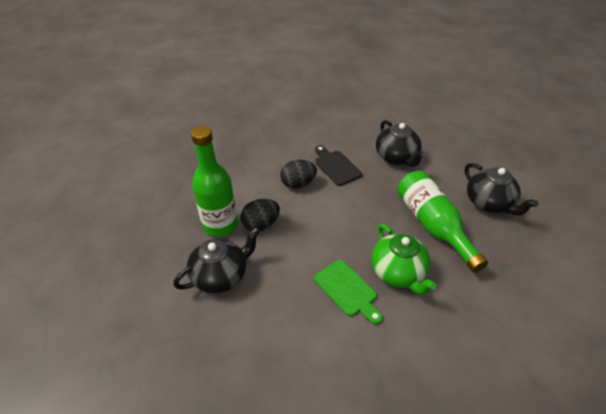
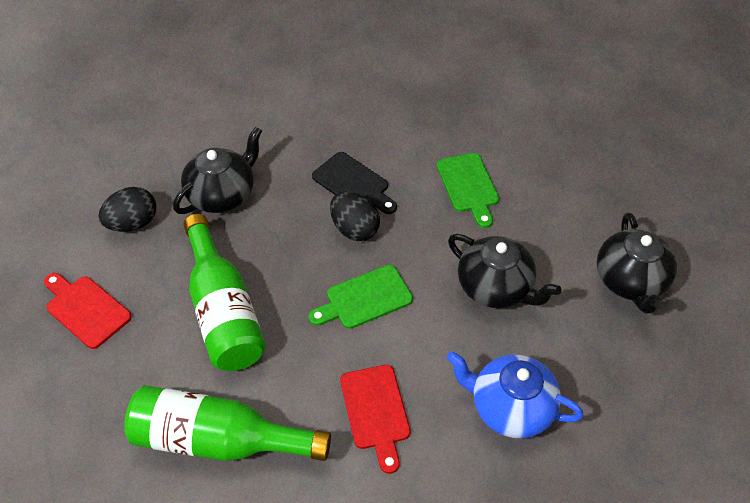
blue teapot: 0 -> 1
green cutting board: 1 -> 2
green teapot: 1 -> 0
red cutting board: 0 -> 2

